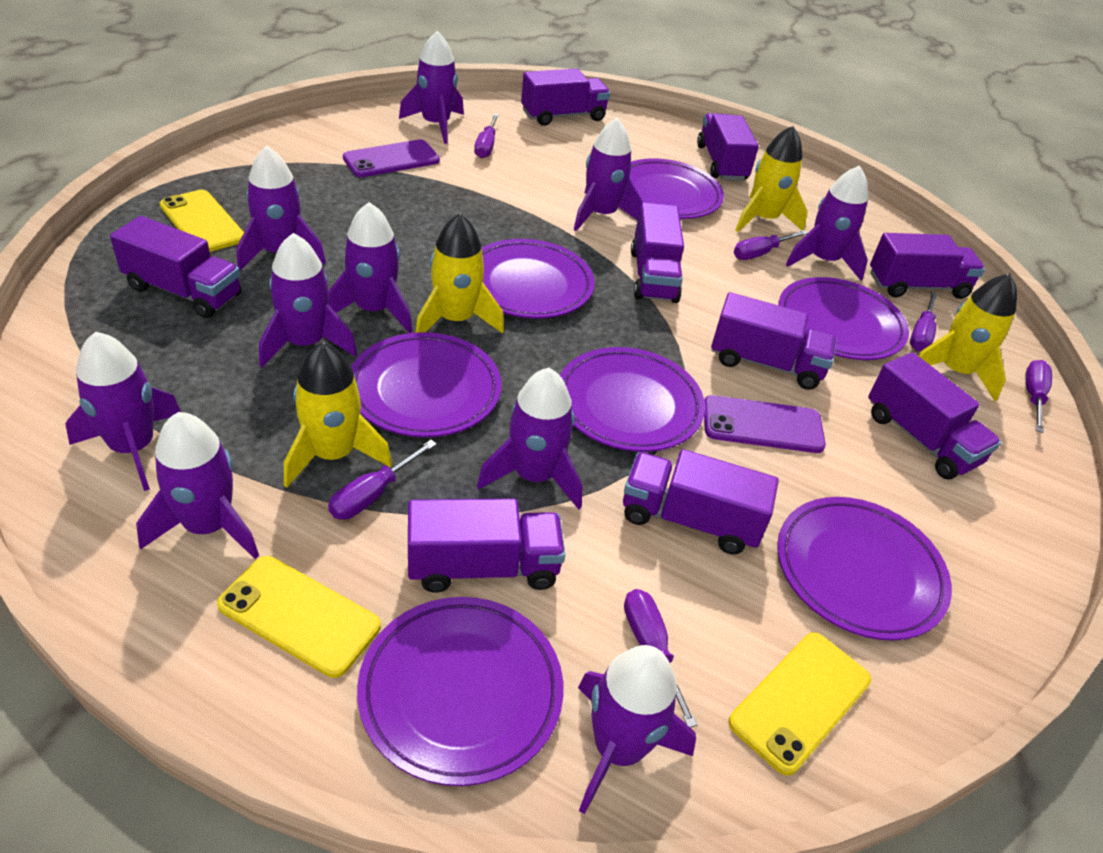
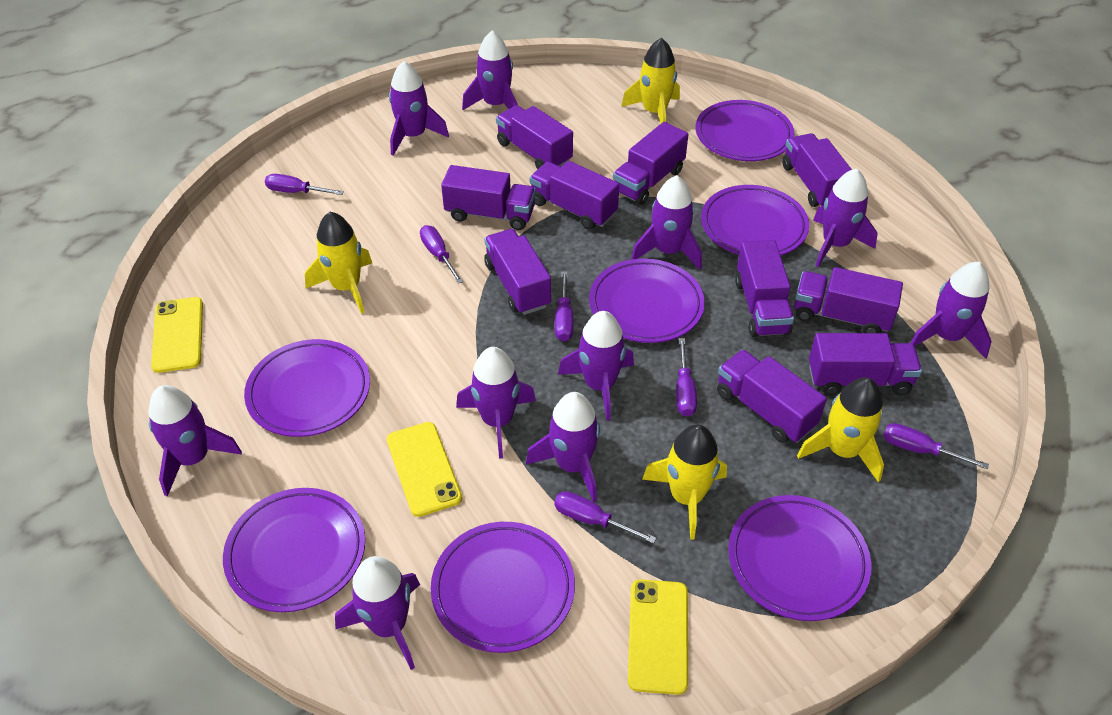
purple phone: 2 -> 0
purple truck: 9 -> 10

